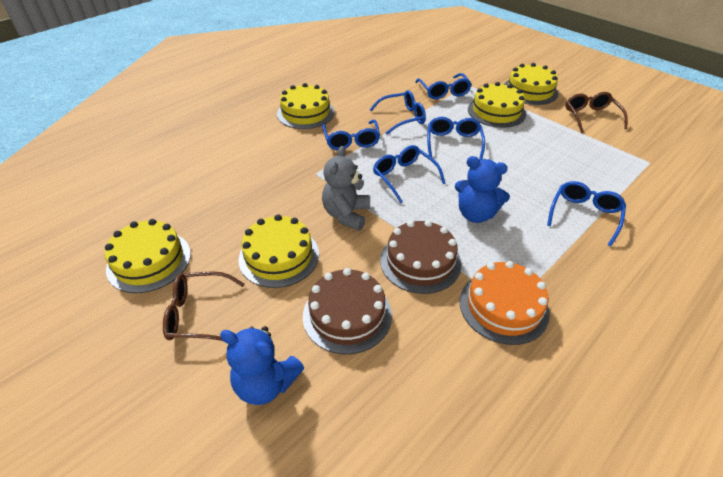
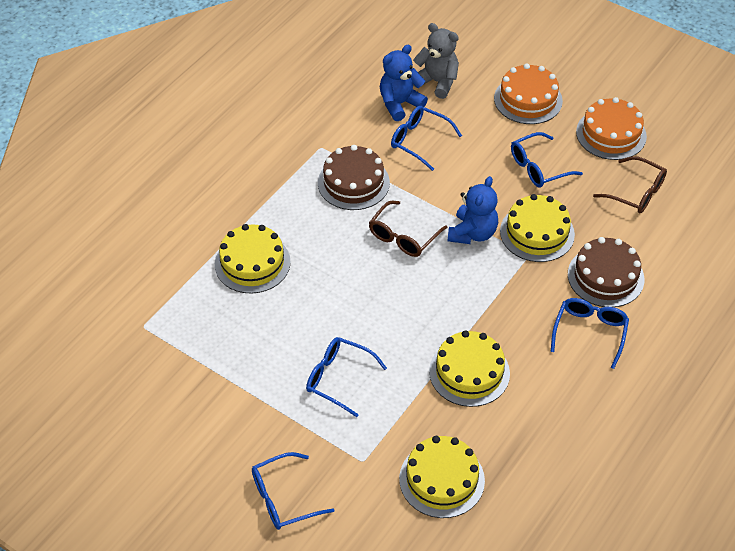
blue glasses: 6 -> 5
orange cake: 1 -> 2
yellow cake: 5 -> 4

